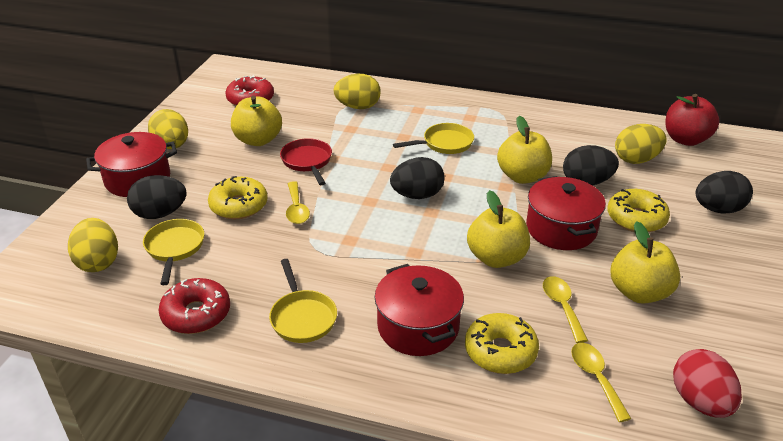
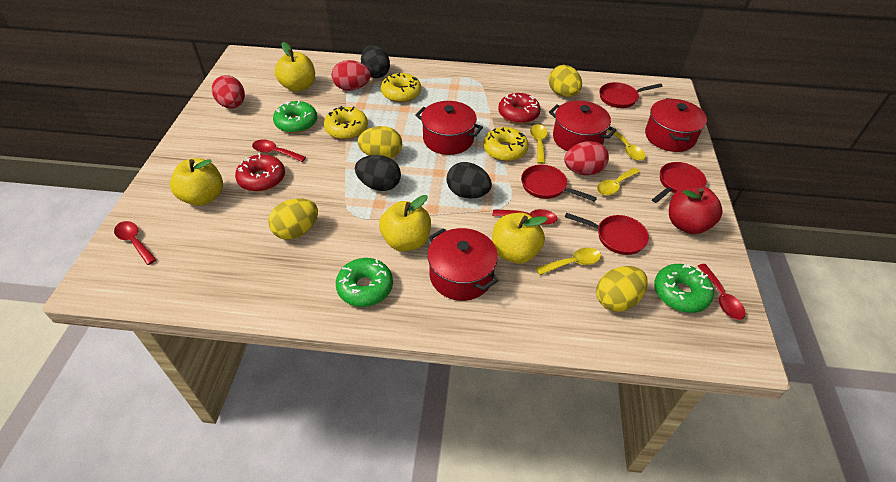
black egg: 4 -> 3
green donut: 0 -> 3
red egg: 1 -> 3
red pan: 1 -> 4
red pot: 3 -> 4
red spoon: 0 -> 4
yellow pan: 3 -> 0
yellow spoon: 3 -> 4

